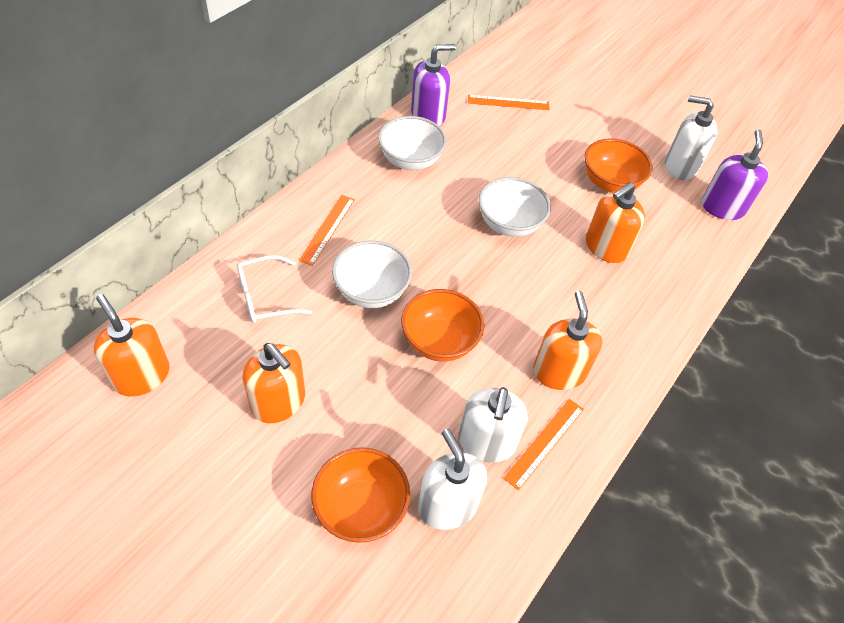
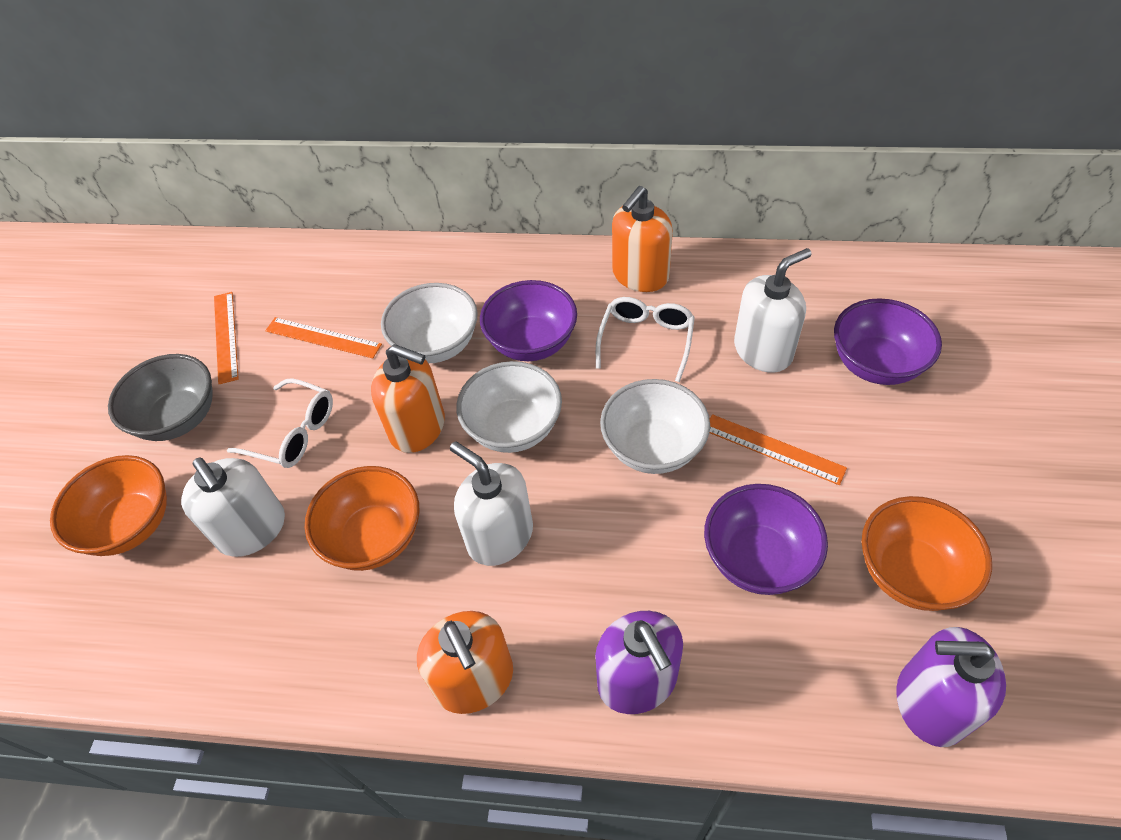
grey bowl: 0 -> 1
orange soap dispenser: 4 -> 3
purple bowl: 0 -> 3
white glasses: 1 -> 2

